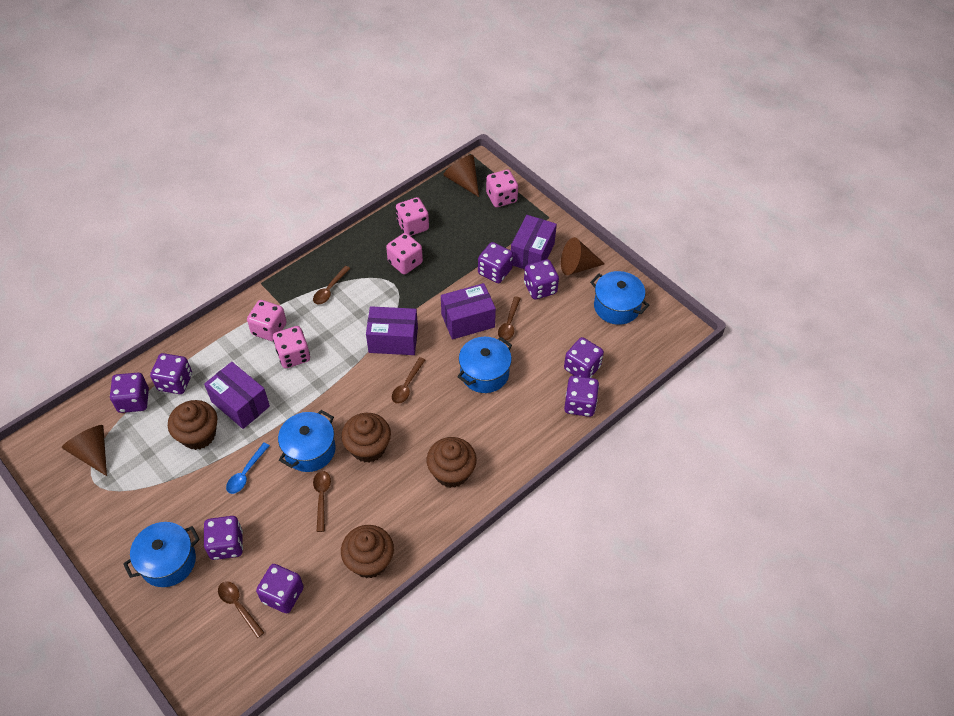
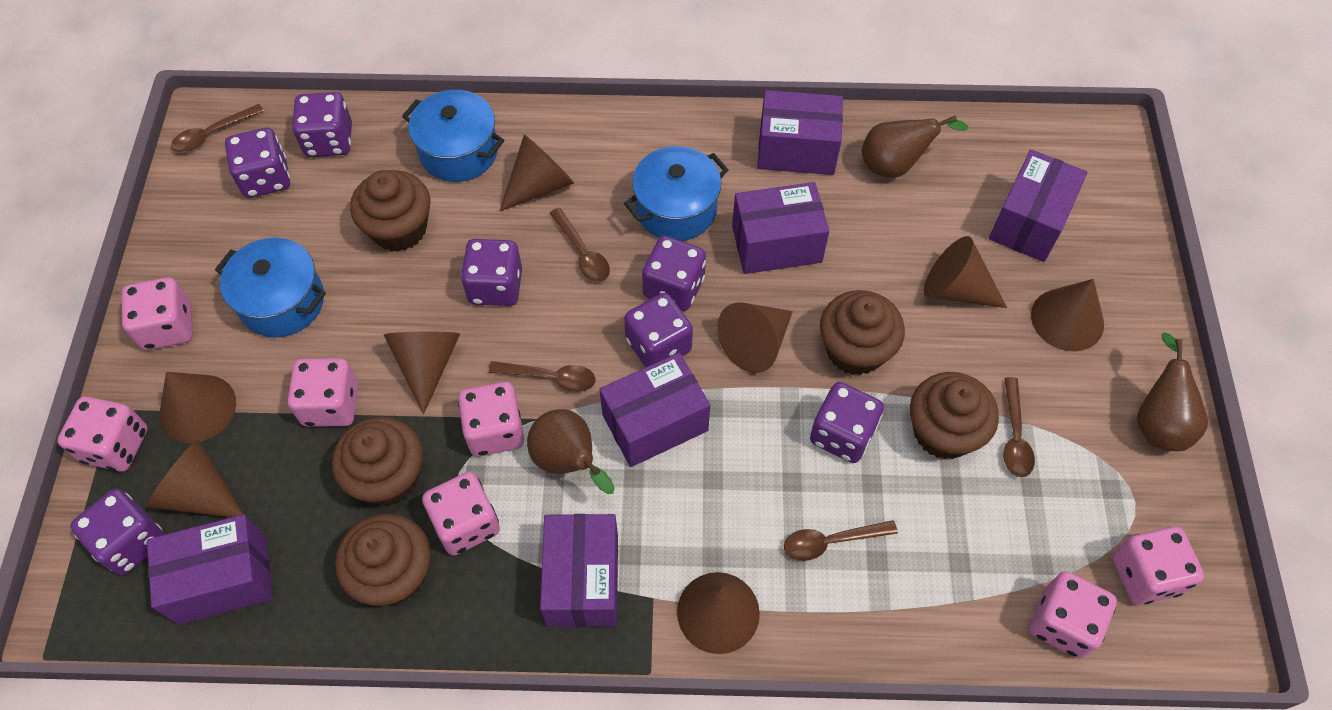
blue pot: 4 -> 3
blue spoon: 1 -> 0
brown cone: 3 -> 8
brown cupcake: 4 -> 5
brown pear: 0 -> 3
pink dice: 5 -> 7
purple box: 4 -> 6
purple dice: 8 -> 7

